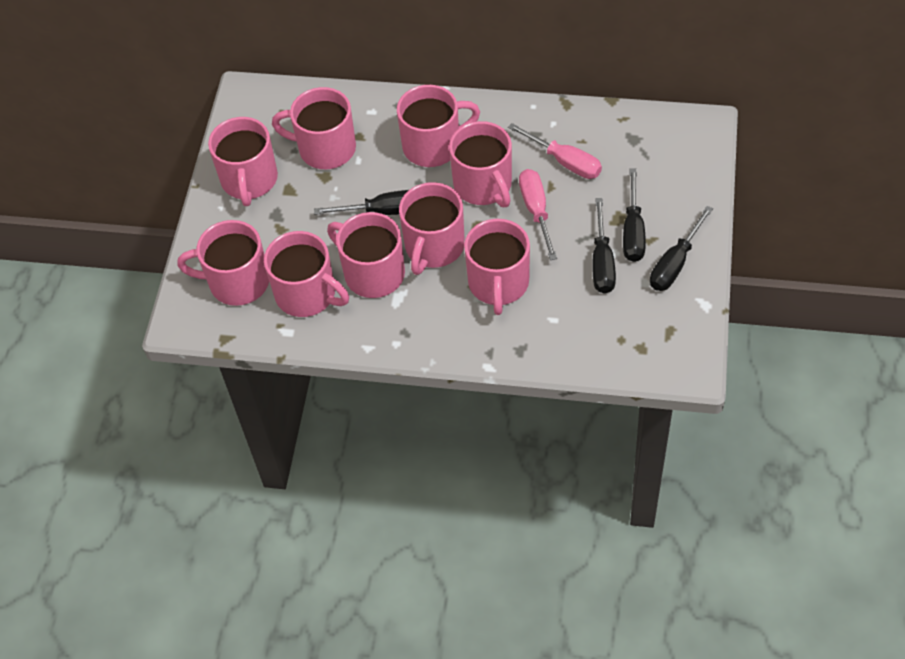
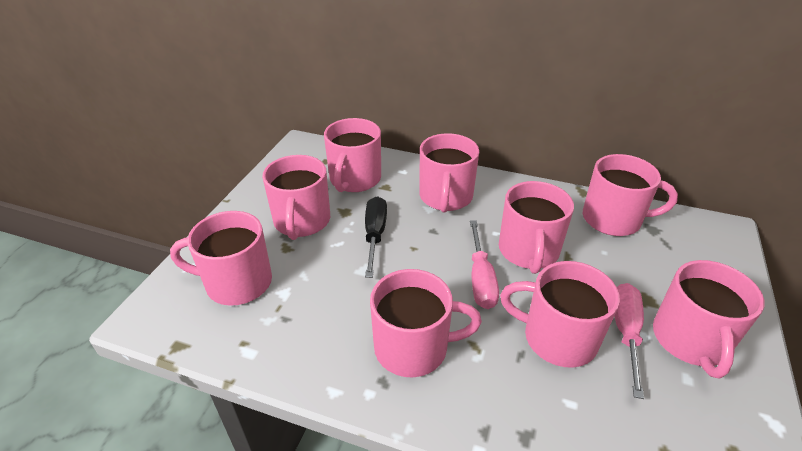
black screwdriver: 4 -> 1

